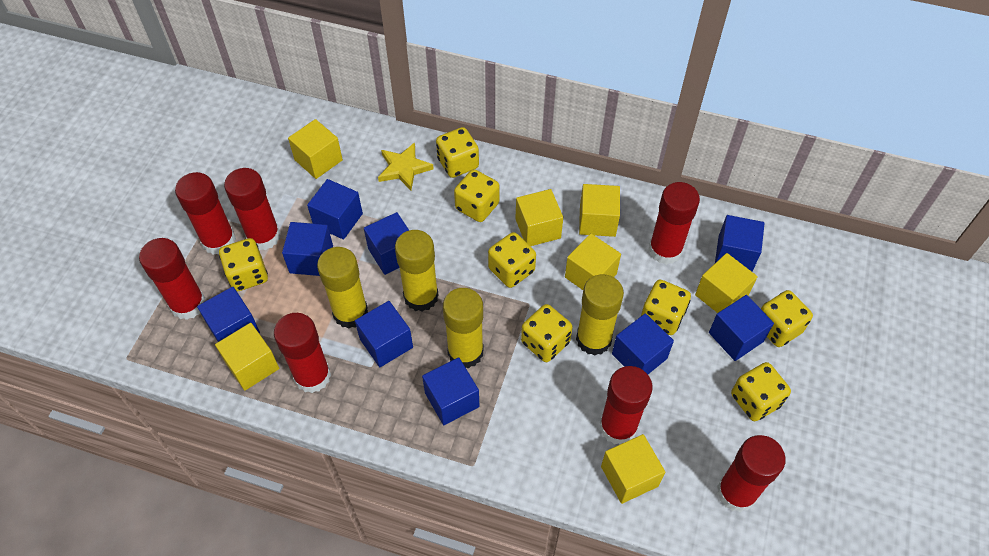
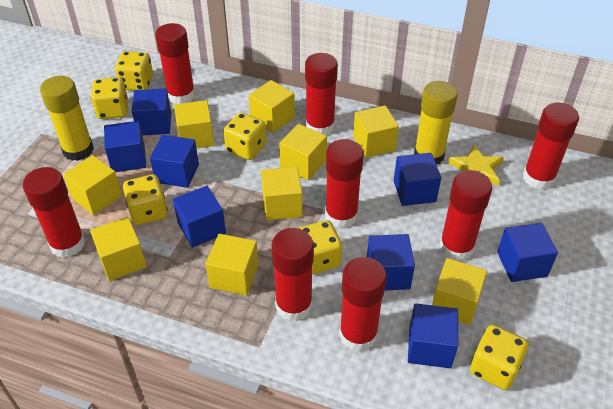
blue cube: 9 -> 8
red glue stick: 7 -> 8
yellow cube: 7 -> 9
yellow dice: 8 -> 6
yellow glue stick: 4 -> 2

